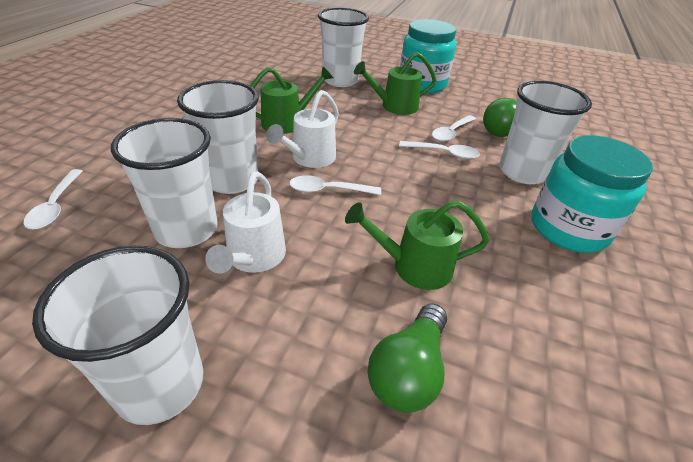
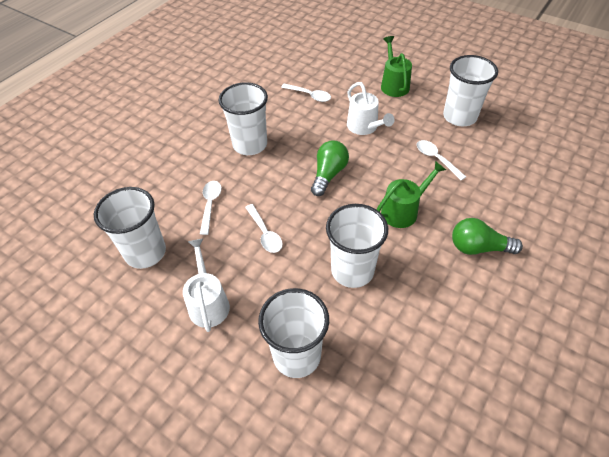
green watering can: 3 -> 2
turquoise jar: 2 -> 0

